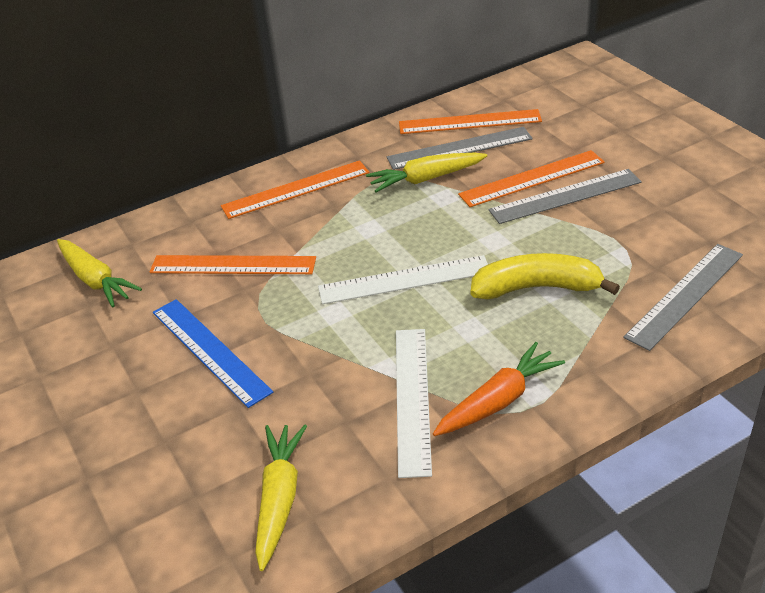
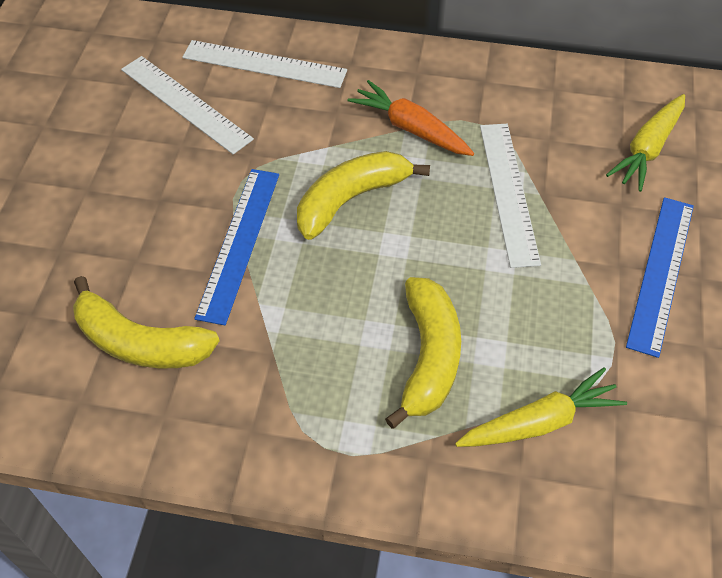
blue ruler: 1 -> 2
grey ruler: 3 -> 0
orange ruler: 4 -> 0
white ruler: 2 -> 3
yellow banana: 1 -> 3
yellow carrot: 3 -> 2

